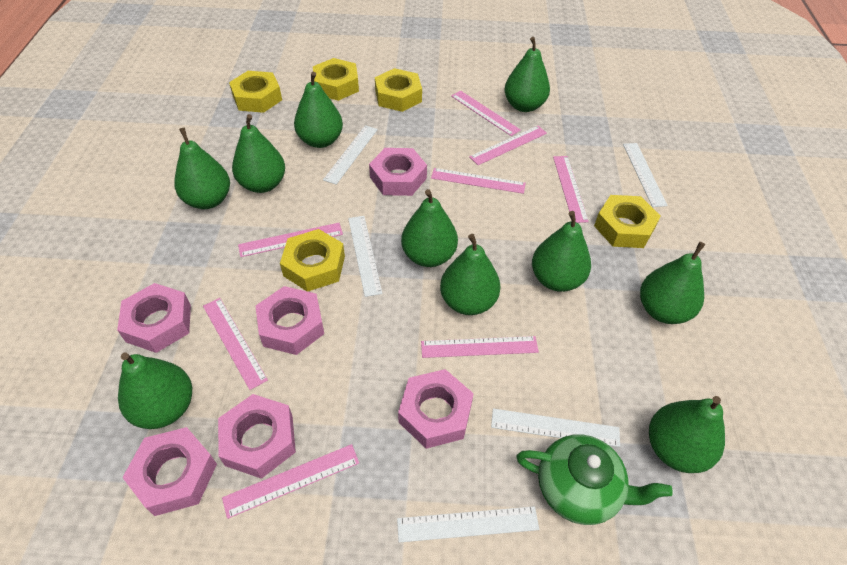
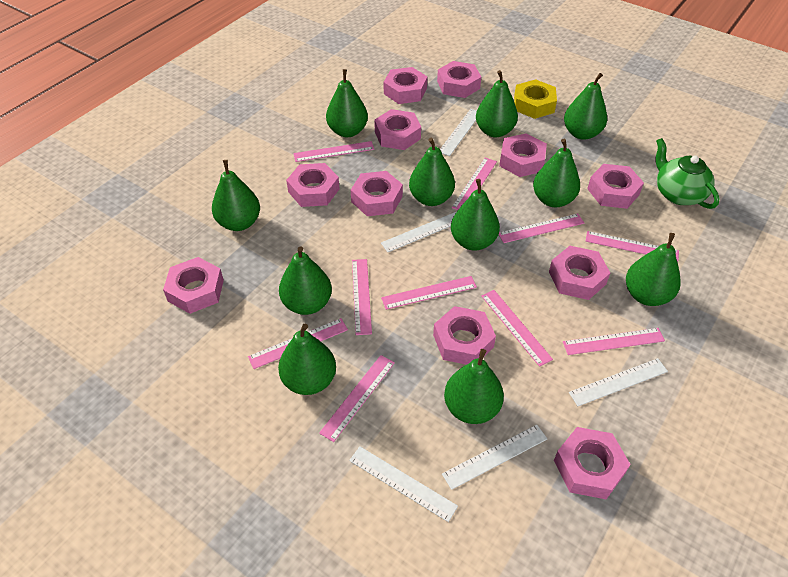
green pear: 10 -> 11
pink nut: 6 -> 11
pink ruler: 8 -> 10
yellow nut: 5 -> 1

